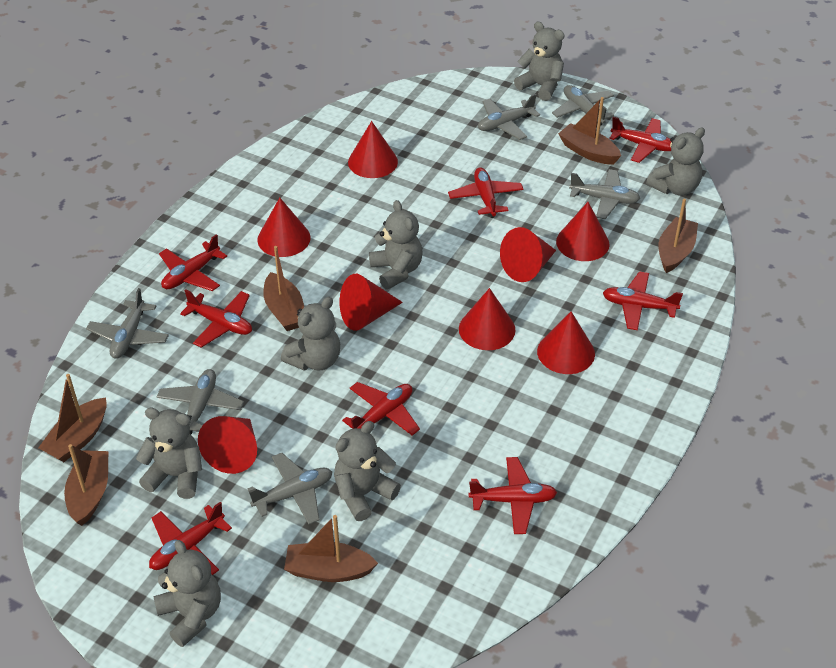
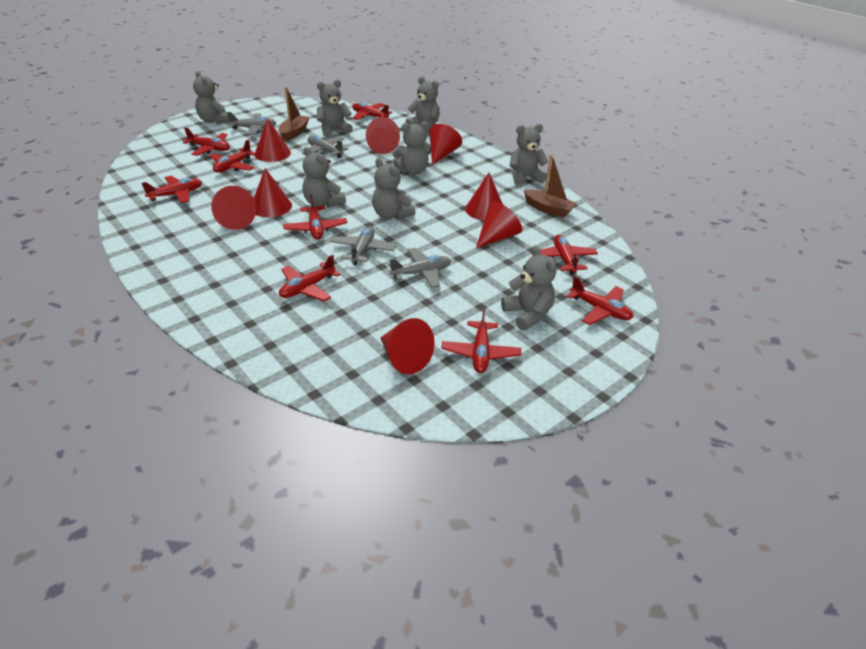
brown boat: 6 -> 2
grey plane: 6 -> 4
grey teddy bear: 7 -> 8
red plane: 8 -> 9

